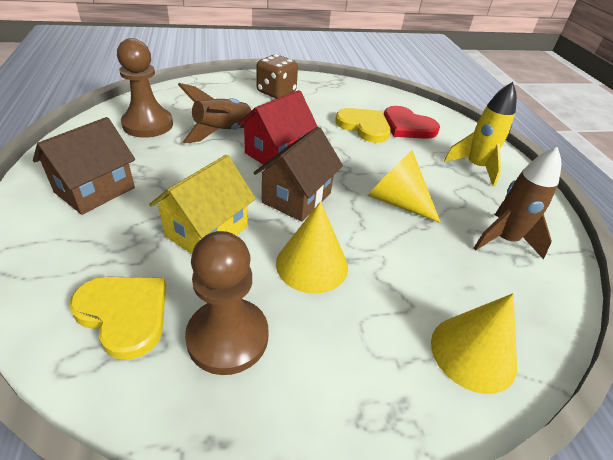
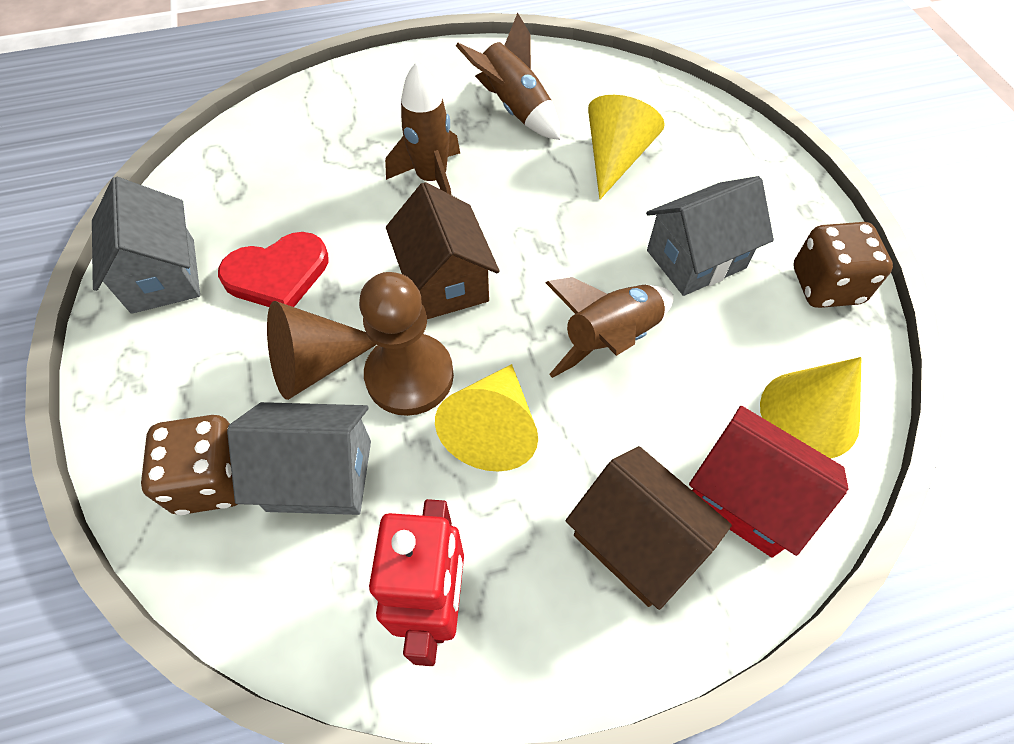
brown cone: 0 -> 1
brown dice: 1 -> 2
brown pawn: 2 -> 1
brown rocket: 2 -> 3
grey house: 0 -> 3
red robot: 0 -> 1
yellow heart: 2 -> 0
yellow house: 1 -> 0
yellow rocket: 1 -> 0

